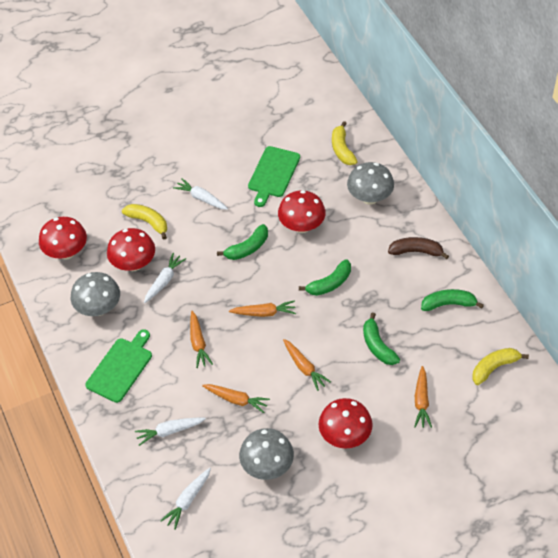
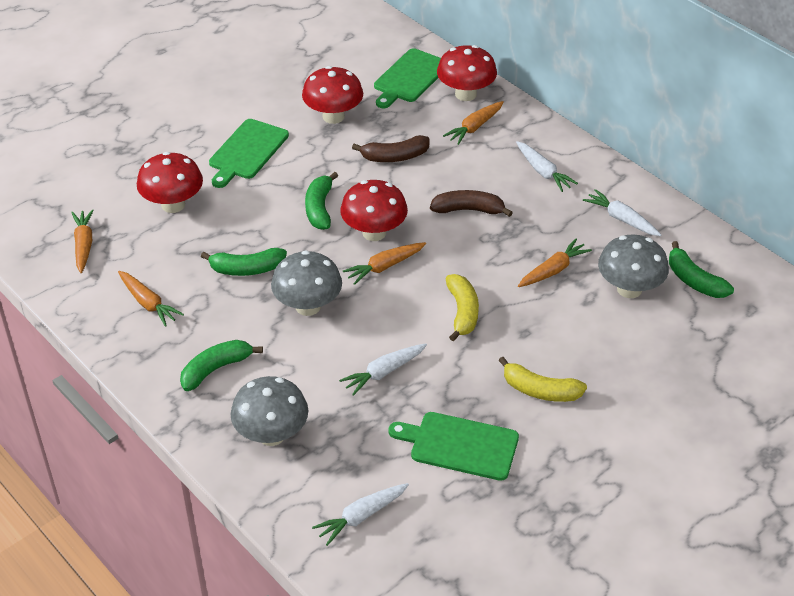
brown banana: 1 -> 2
green cutting board: 2 -> 3
yellow banana: 3 -> 2

